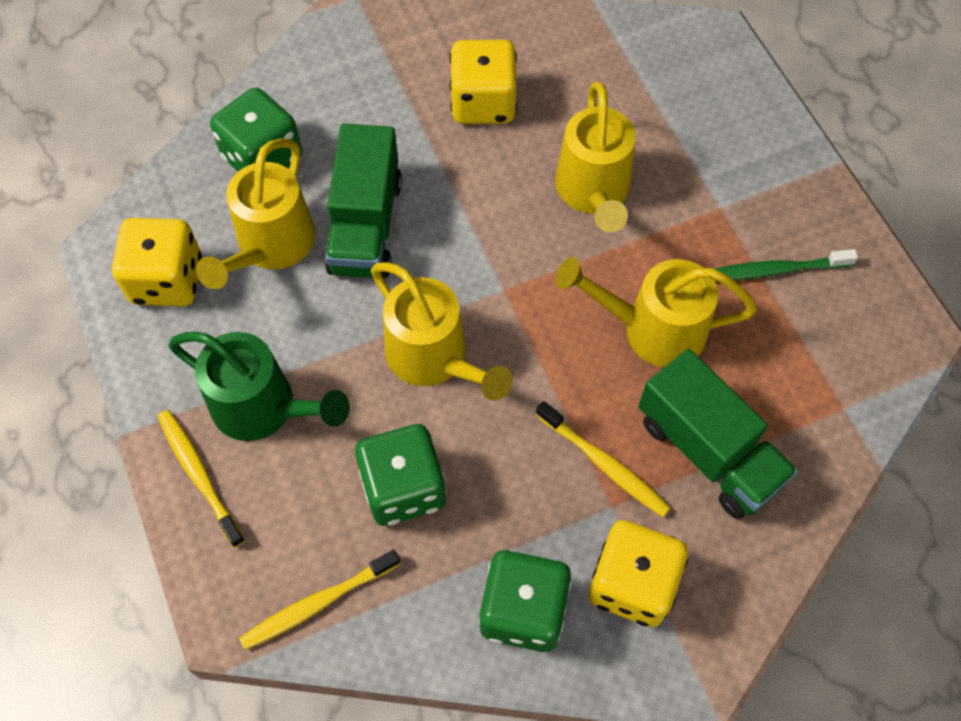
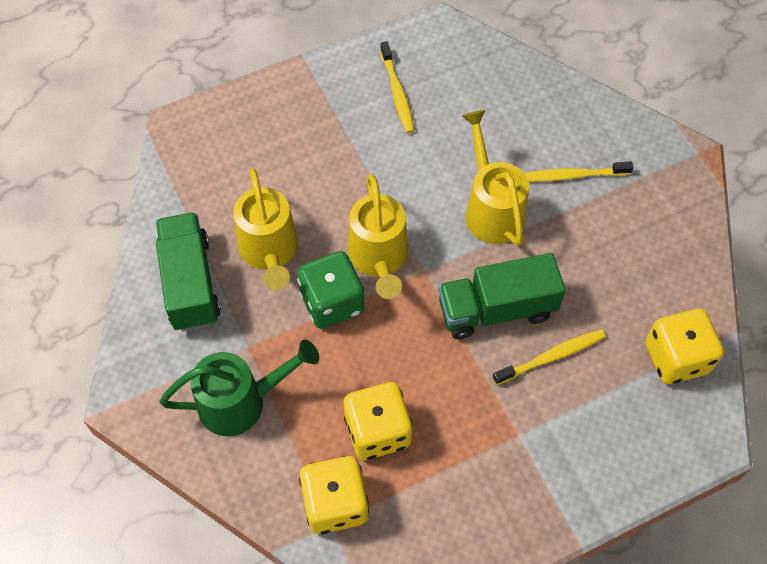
green dice: 3 -> 1
green toothbrush: 1 -> 0
yellow watering can: 4 -> 3

